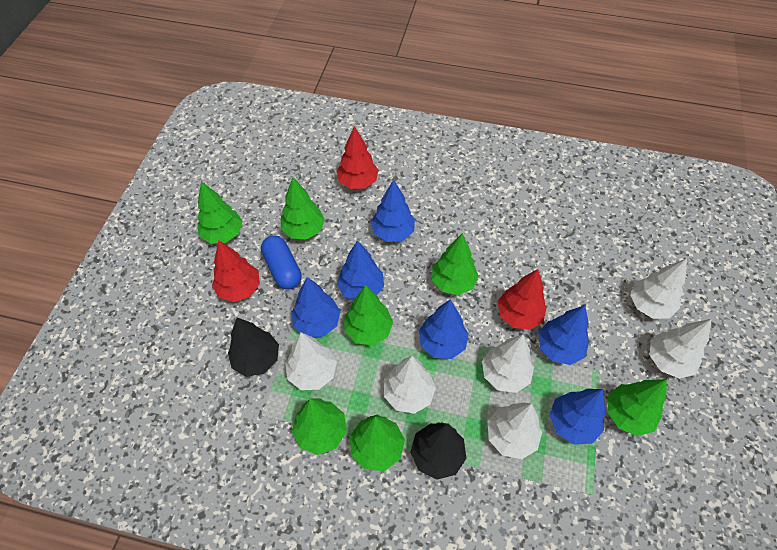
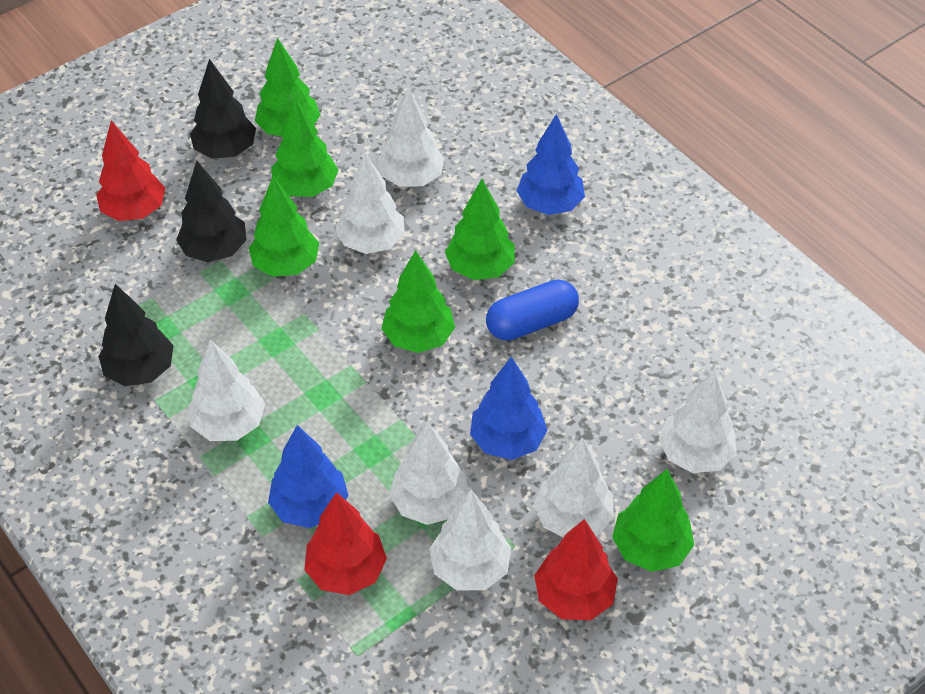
black tree: 2 -> 3
blue tree: 6 -> 3
green tree: 7 -> 6
white tree: 6 -> 7

